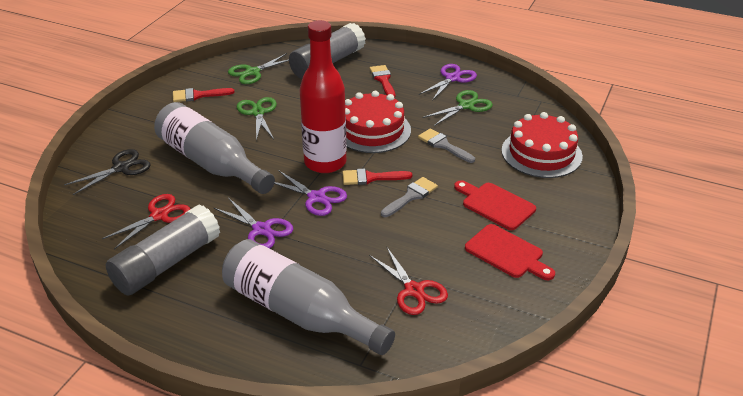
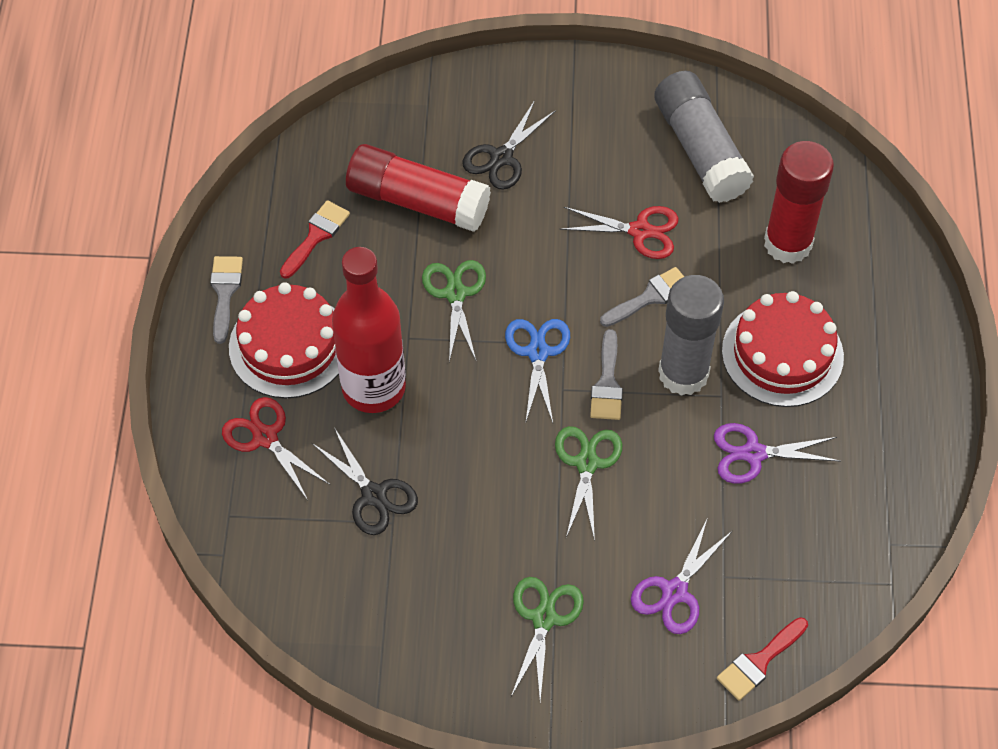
black scissors: 1 -> 2
blue scissors: 0 -> 1
grey bottle: 2 -> 0
grey brush: 2 -> 3
purple scissors: 3 -> 2
red brush: 3 -> 2
red cutting board: 2 -> 0
red glue stick: 0 -> 2

